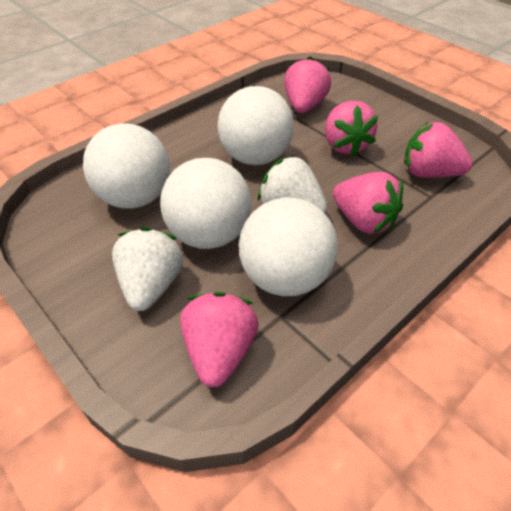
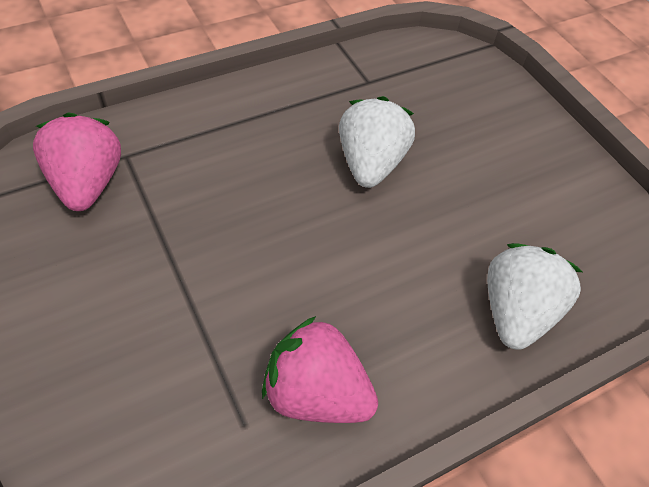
pink strawberry: 5 -> 2
white ball: 4 -> 0

